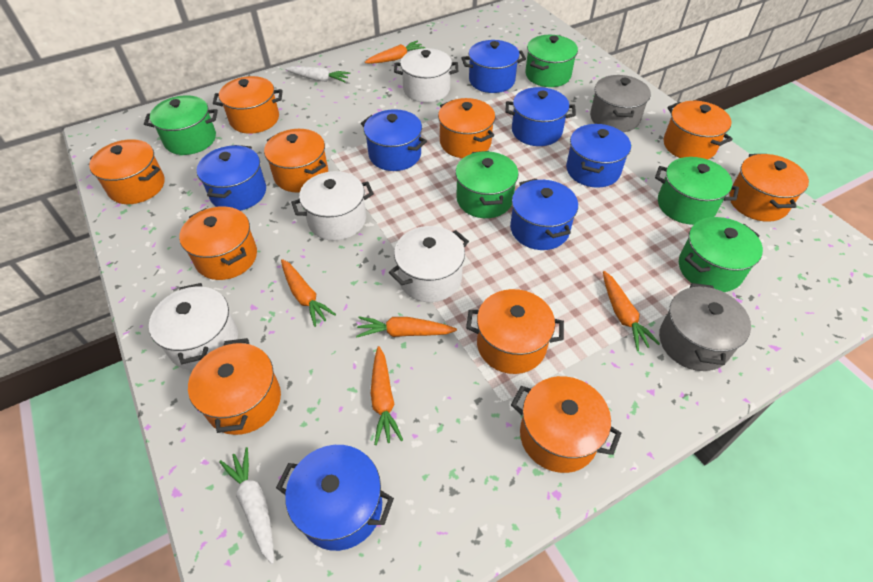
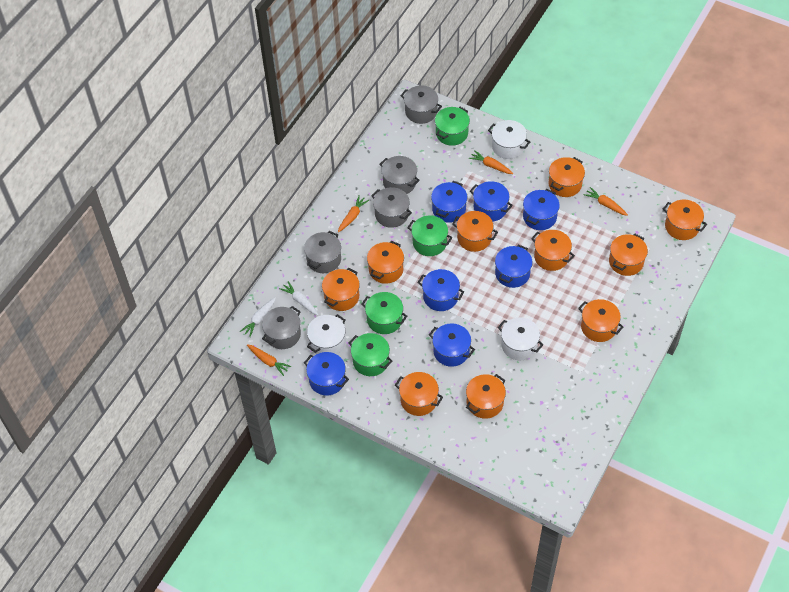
green pot: 5 -> 4
grey pot: 2 -> 5
orange carrot: 5 -> 4
white pot: 4 -> 3

